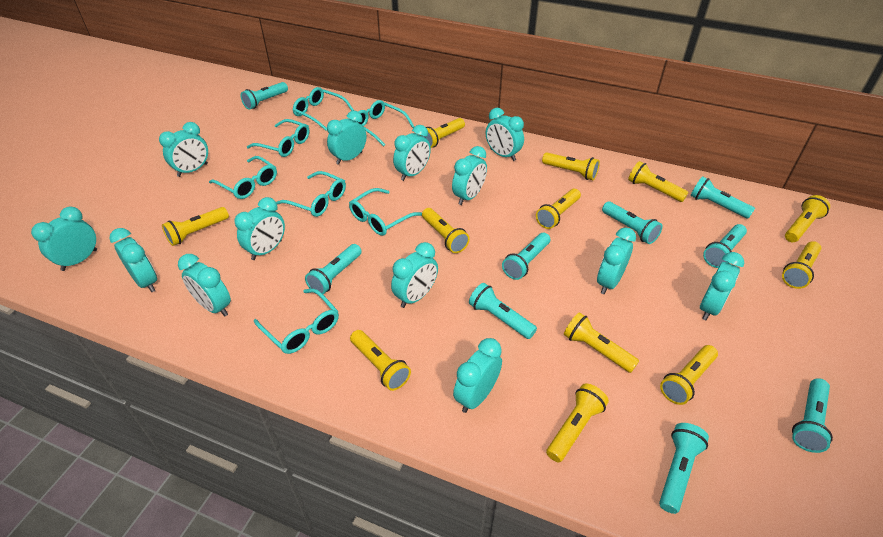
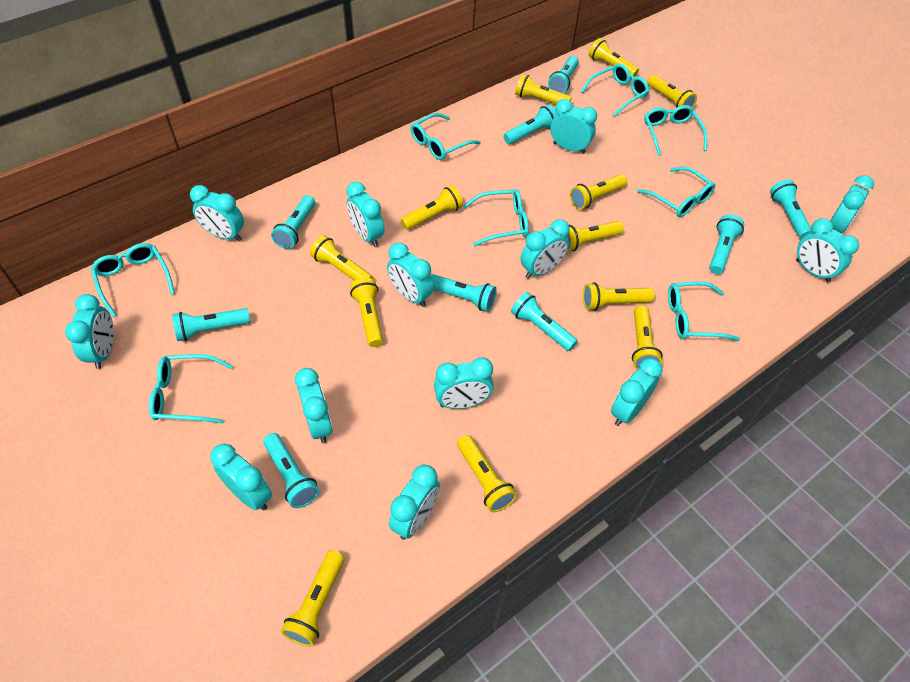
turquoise glasses: 7 -> 8

